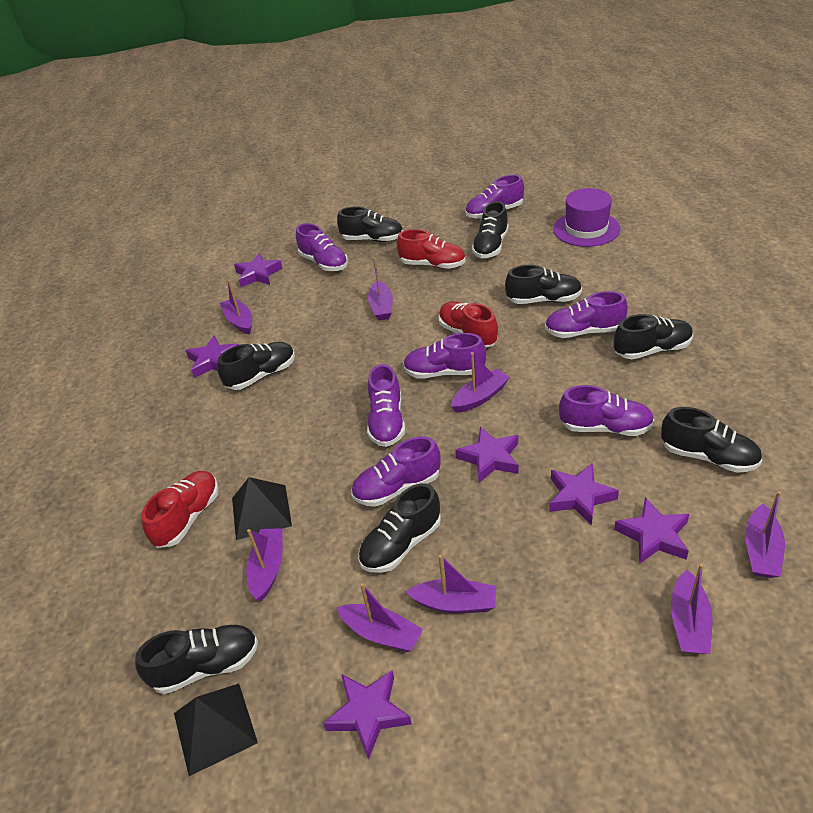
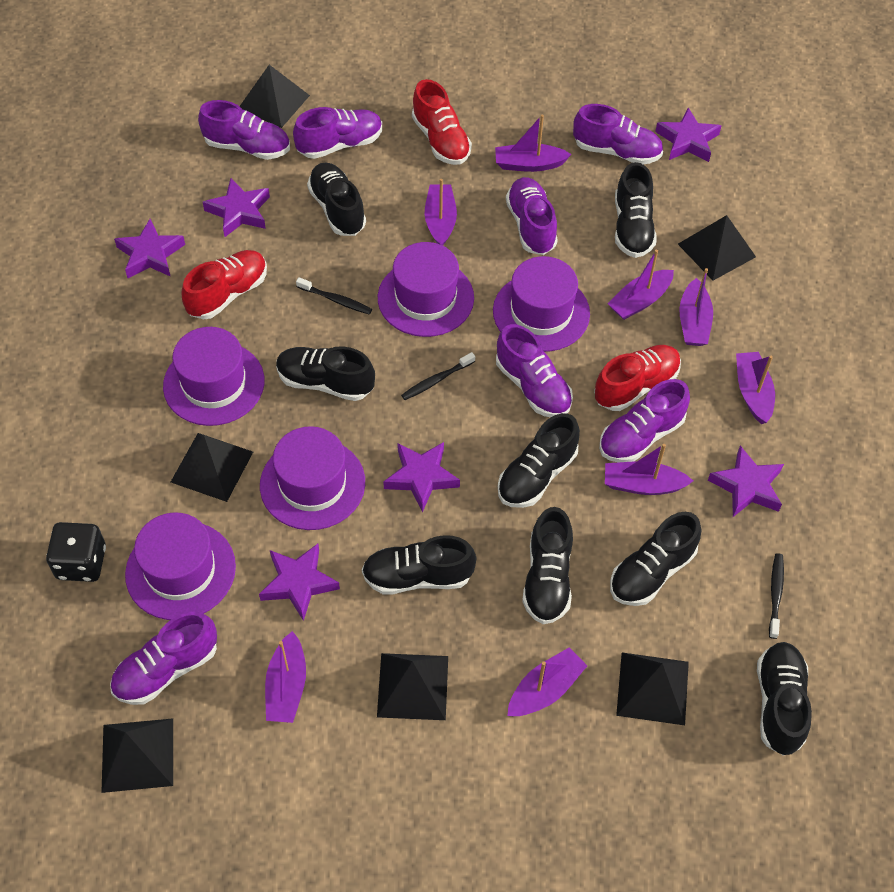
black dice: 0 -> 1
black pyramid: 2 -> 6
black toothbrush: 0 -> 3
purple hat: 1 -> 5

